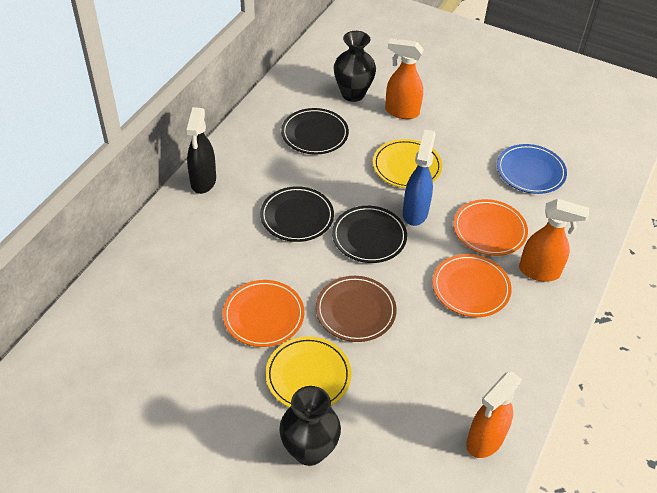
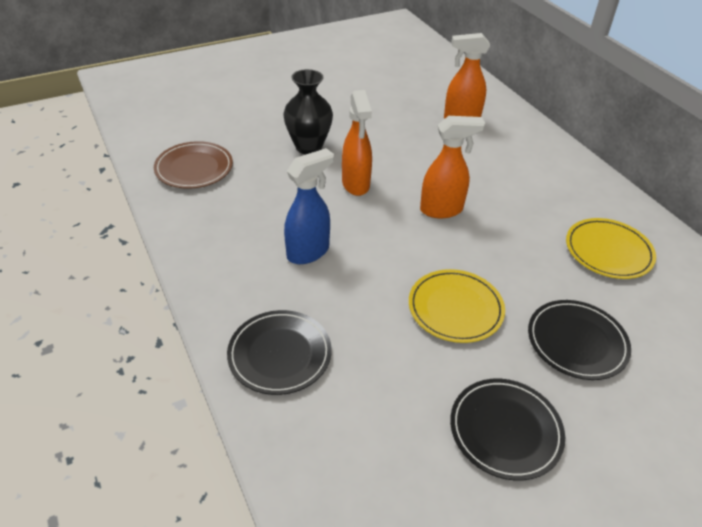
black spray bottle: 1 -> 0
black vase: 2 -> 1
blue plate: 1 -> 0
orange plate: 3 -> 0

